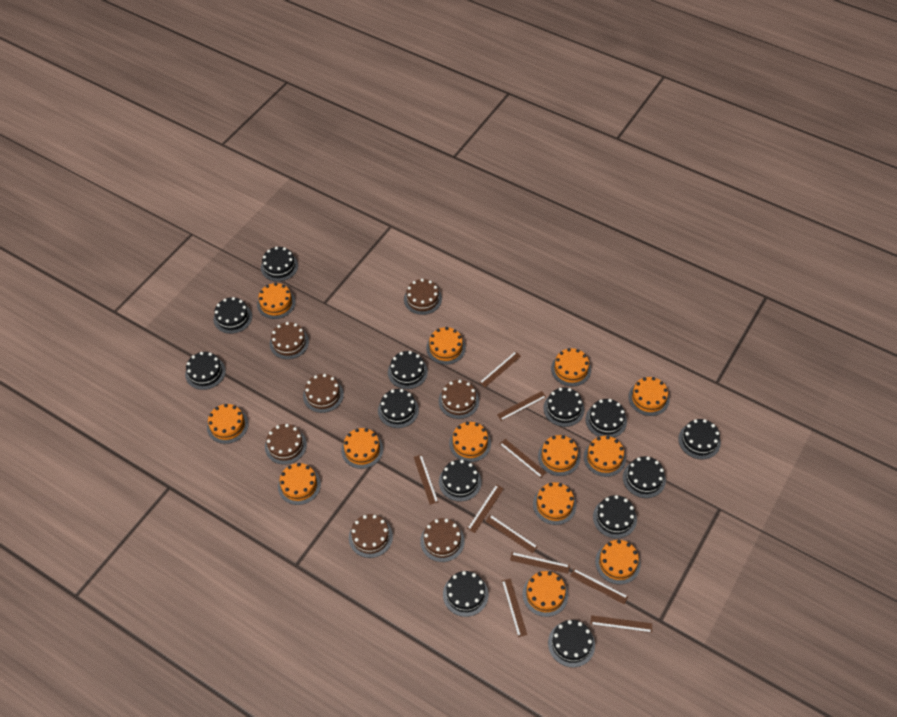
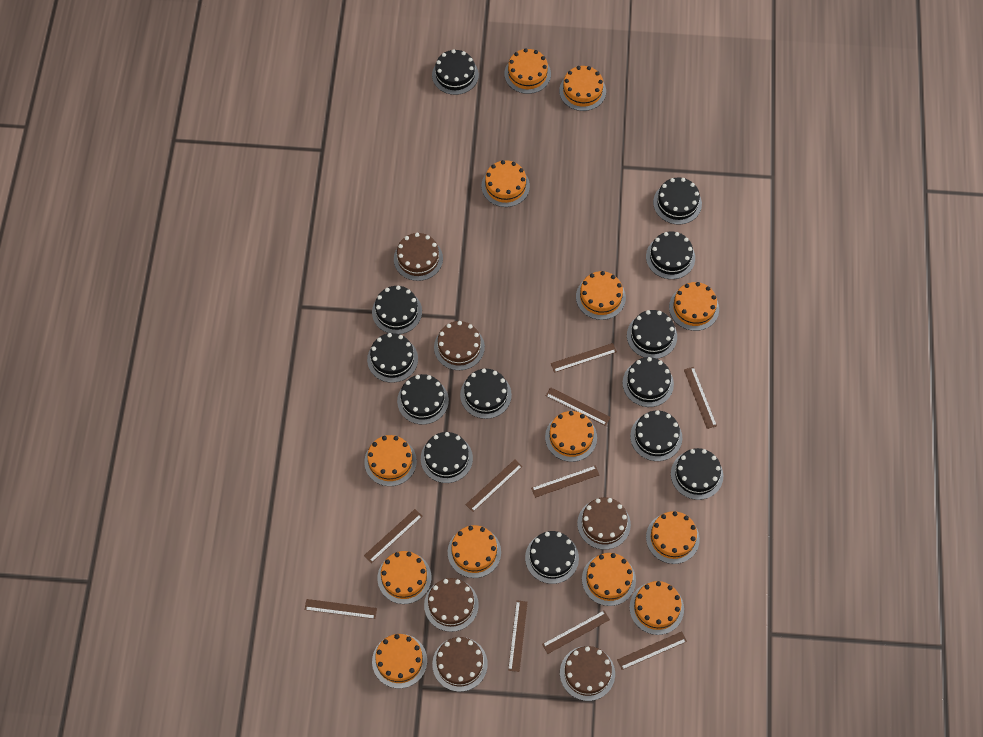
brown cake: 7 -> 6

